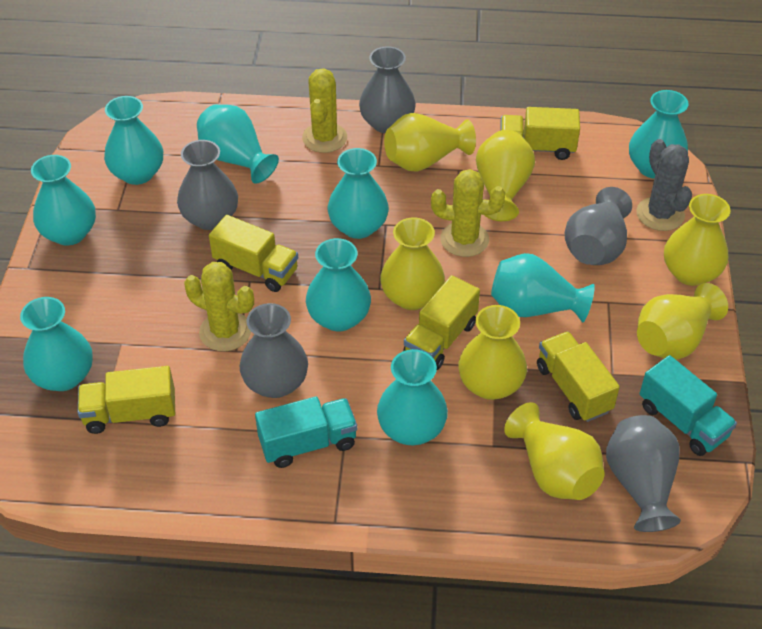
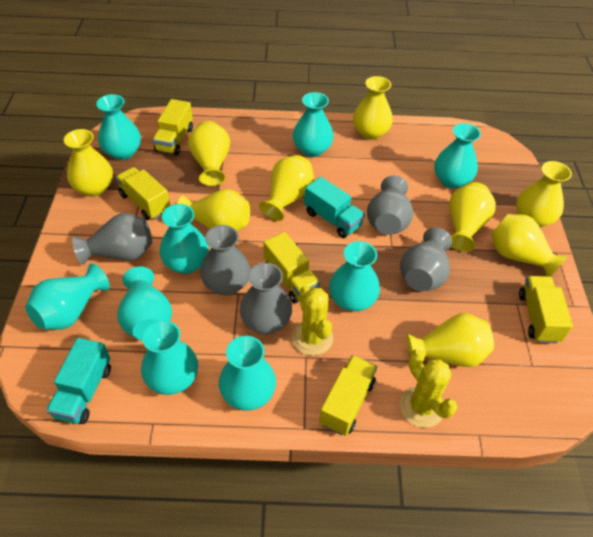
grey cactus: 1 -> 0
yellow cactus: 3 -> 2
yellow vase: 7 -> 9

